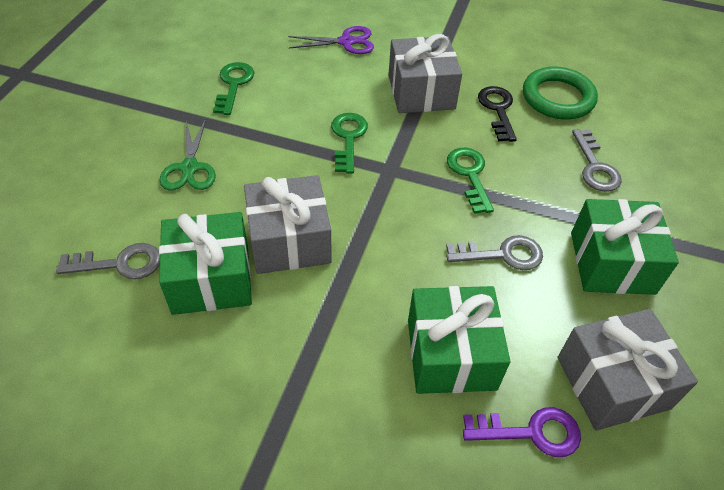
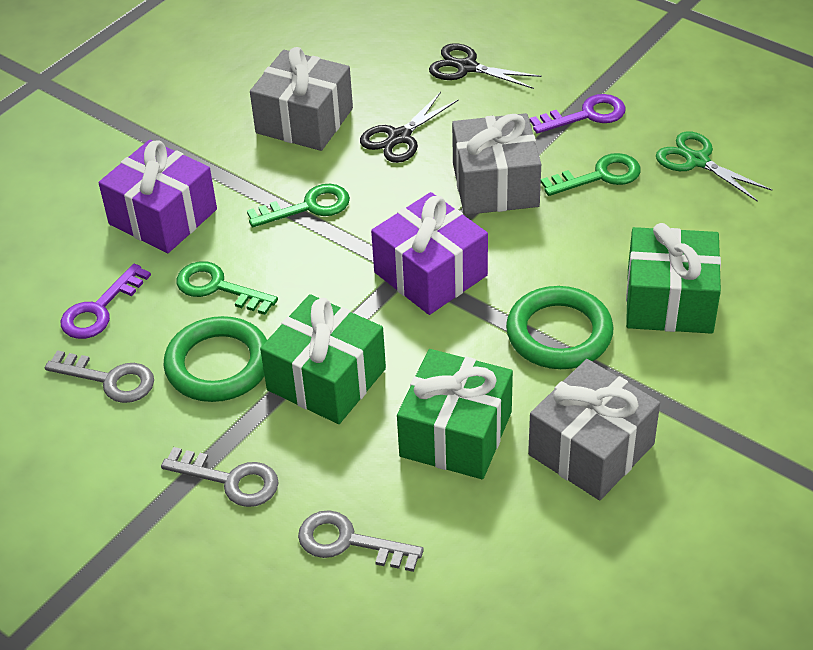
black key: 1 -> 0
black scissors: 0 -> 2
green ring: 1 -> 2
purple gift: 0 -> 2
purple key: 1 -> 2
purple scissors: 1 -> 0

